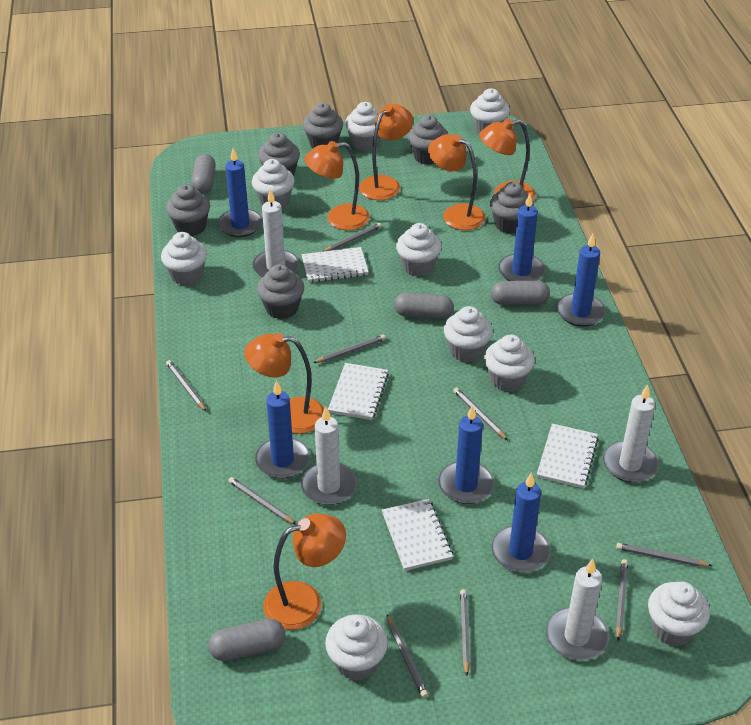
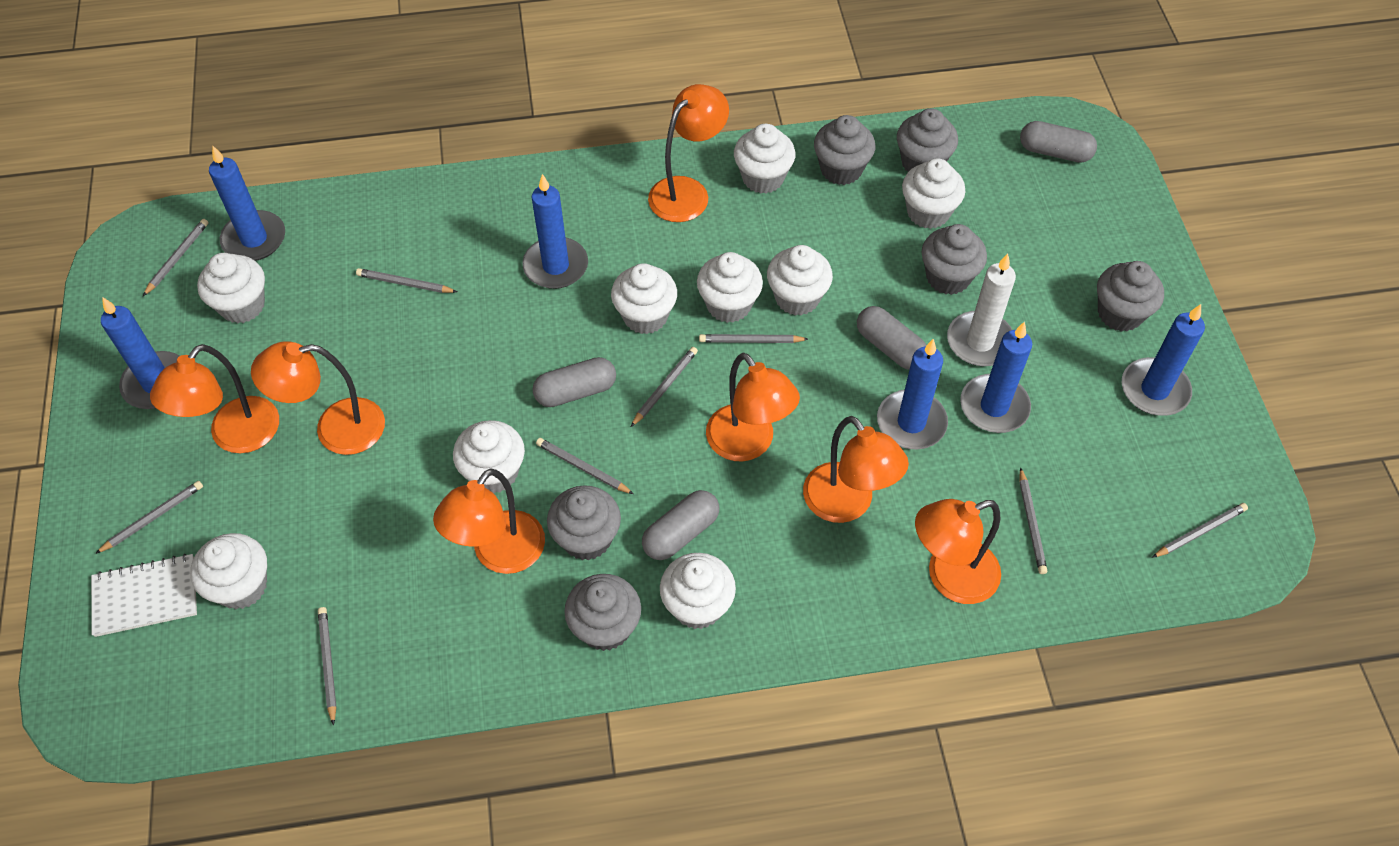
orange lamp: 6 -> 7
white candle: 4 -> 1
white notebook: 4 -> 1

